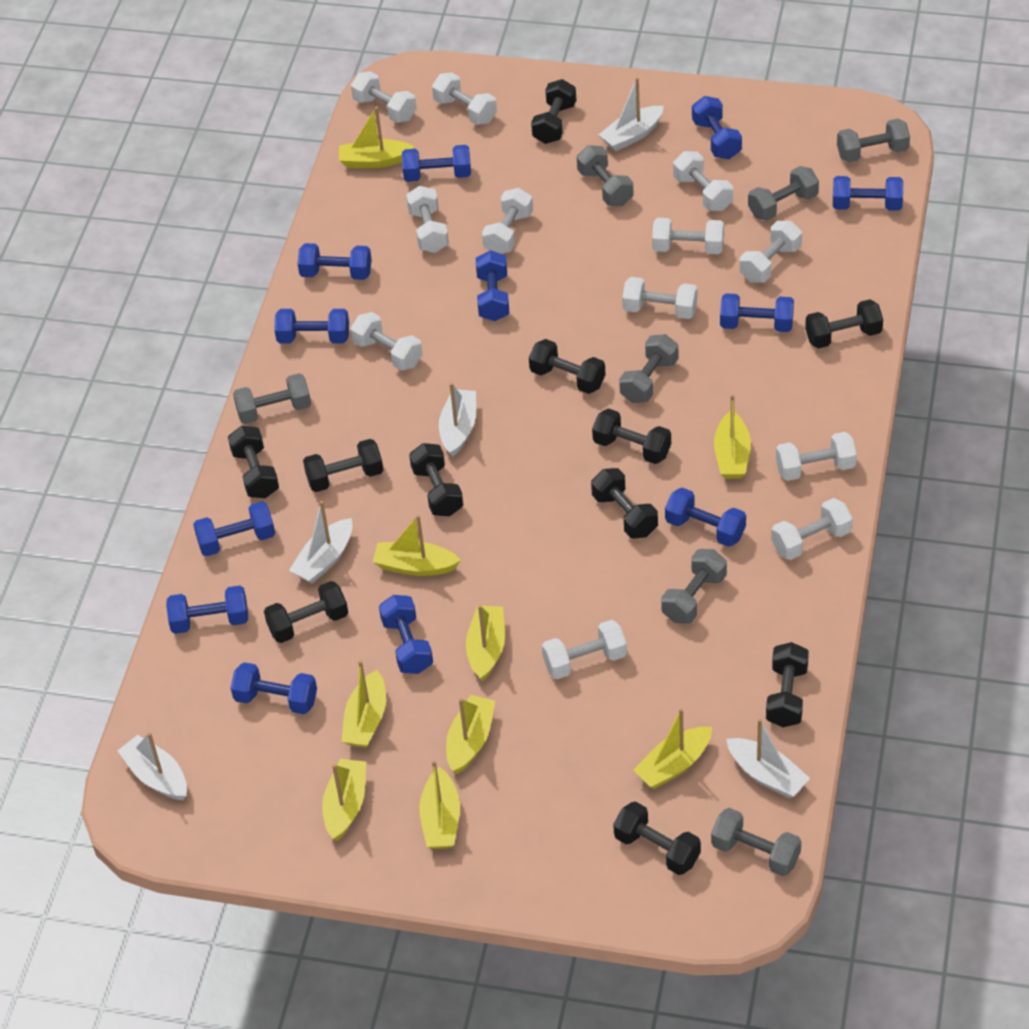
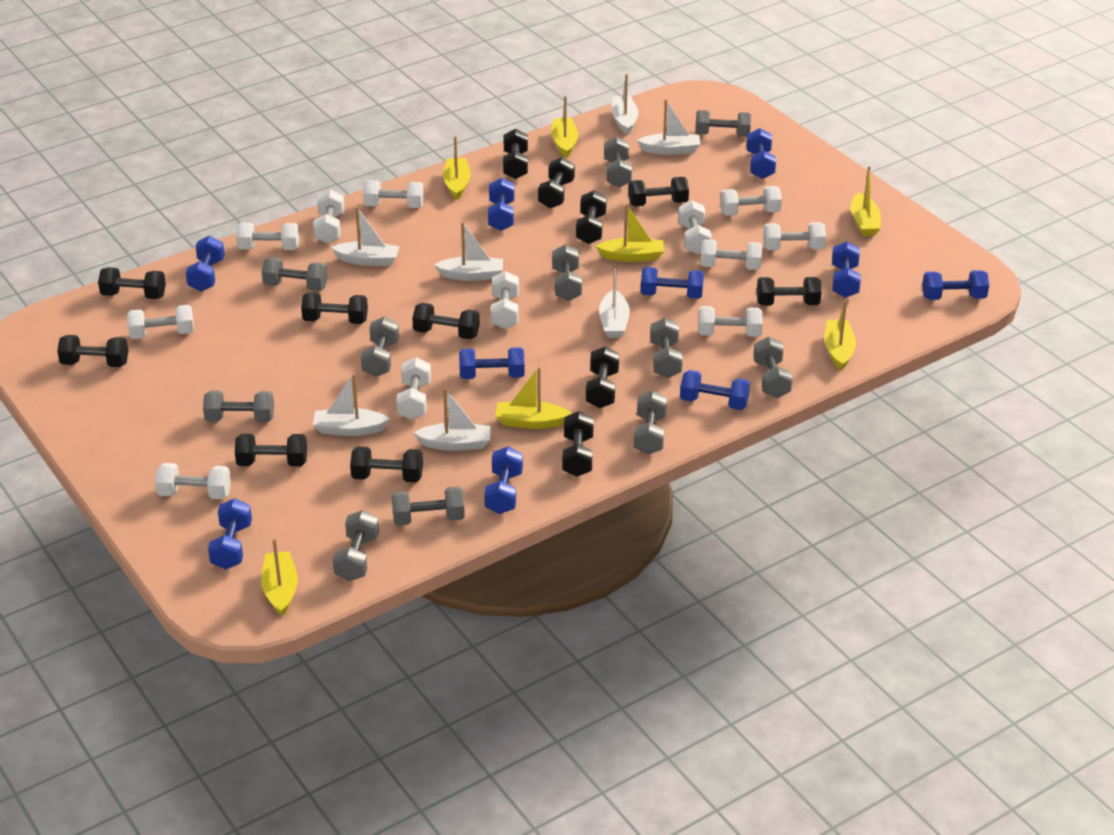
black dumbbell: 11 -> 13
blue dumbbell: 12 -> 10
grey dumbbell: 7 -> 11
white boat: 5 -> 7
yellow boat: 9 -> 7

